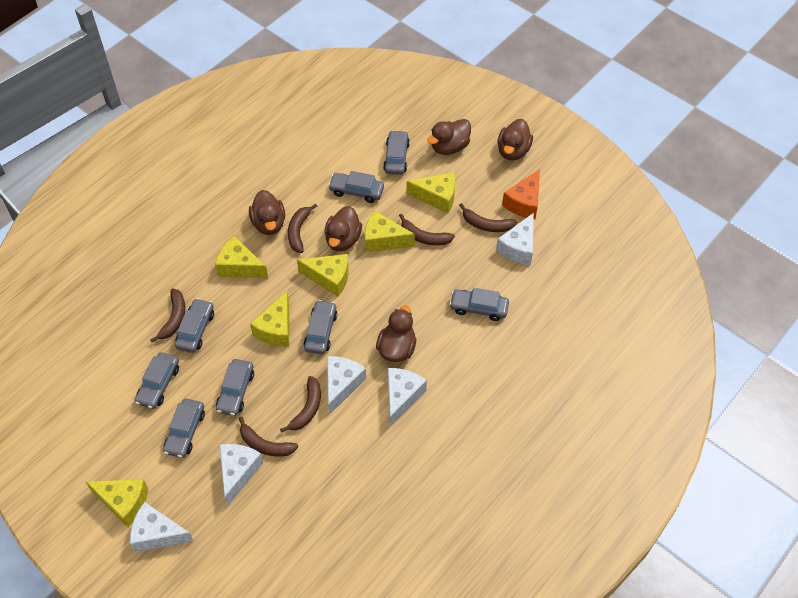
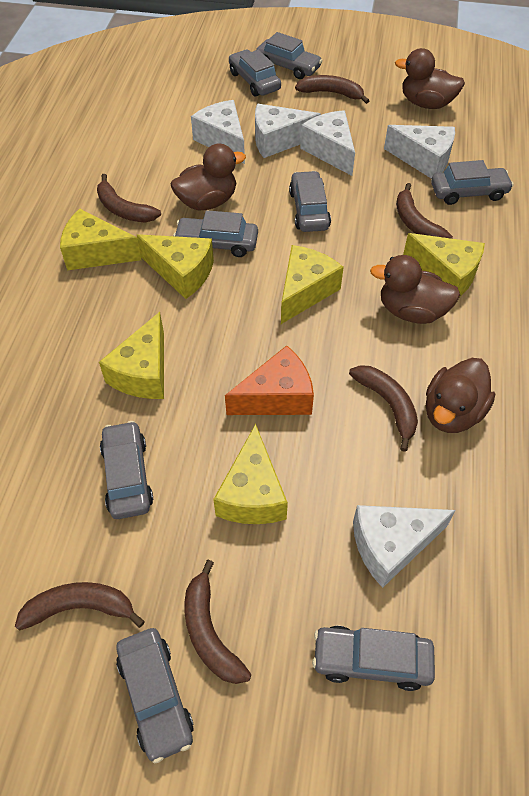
brown duck: 5 -> 4

